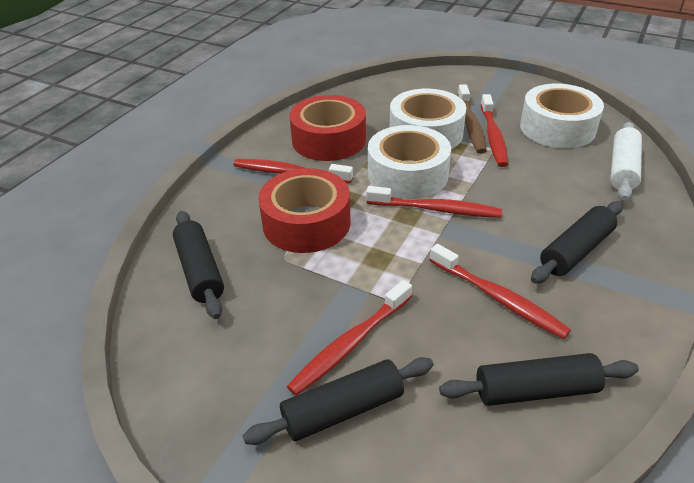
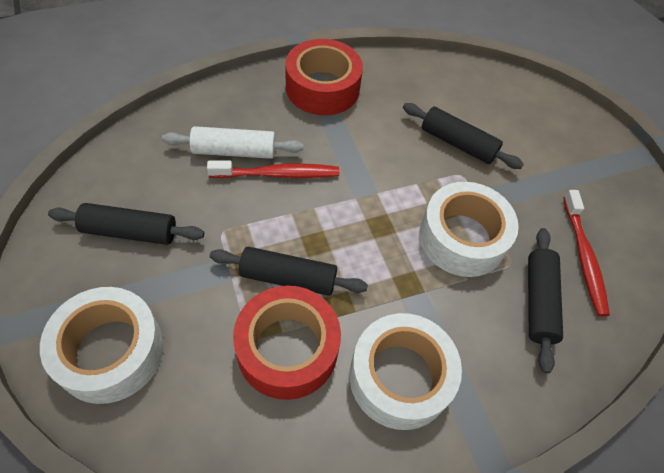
brown toothbrush: 1 -> 0
red toothbrush: 5 -> 2

